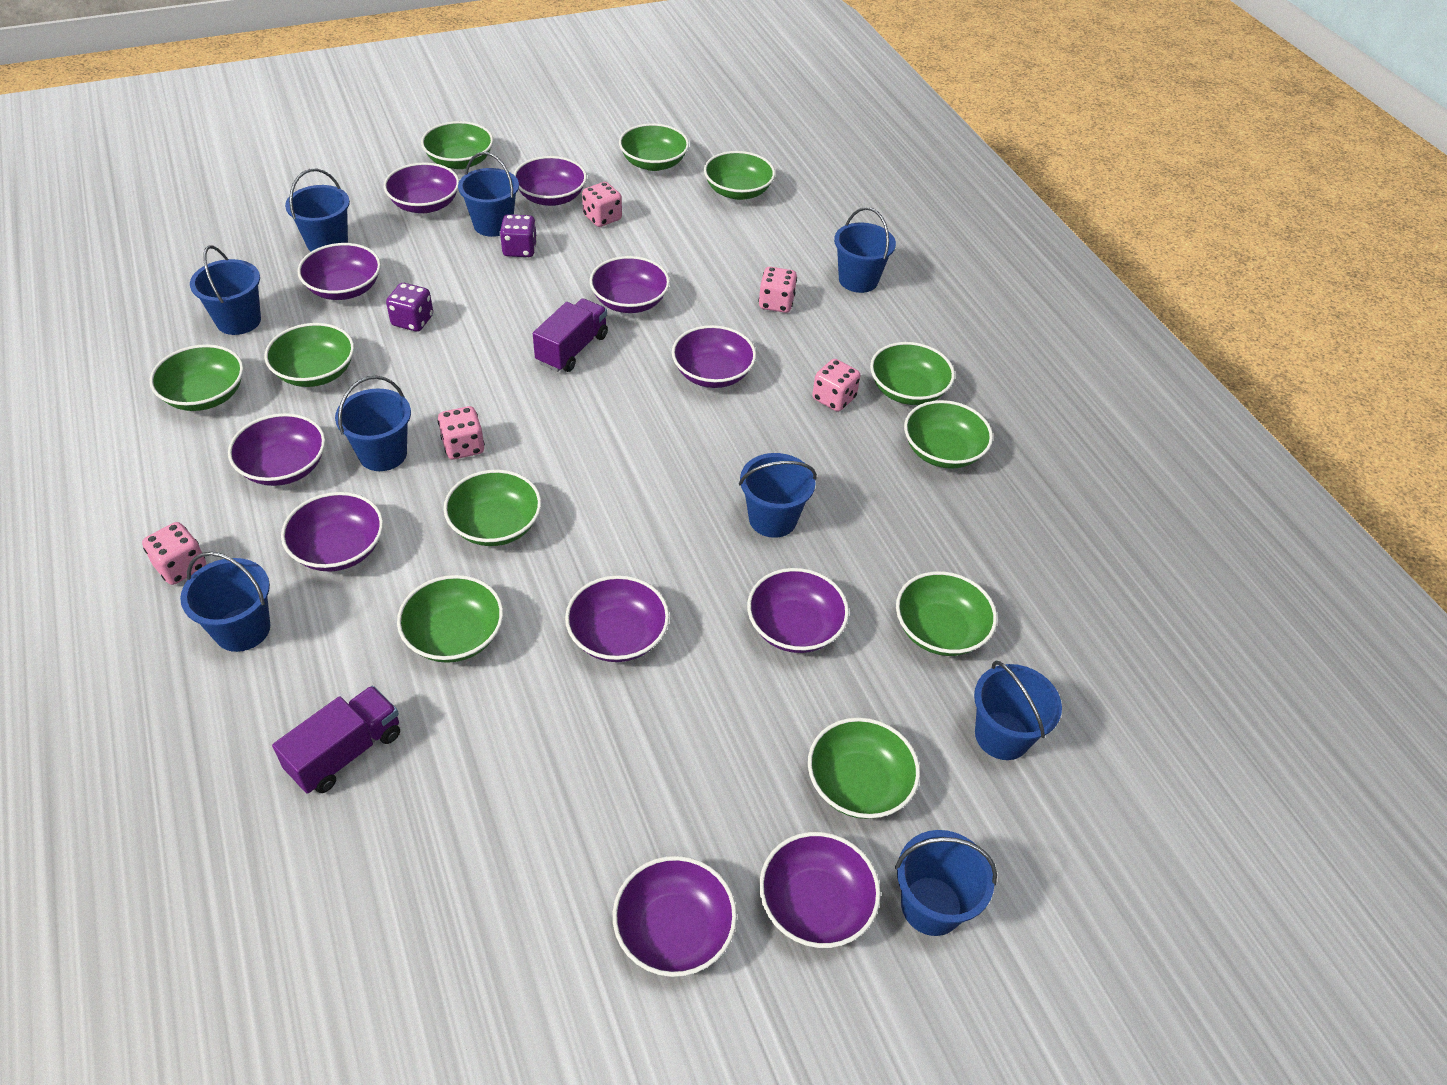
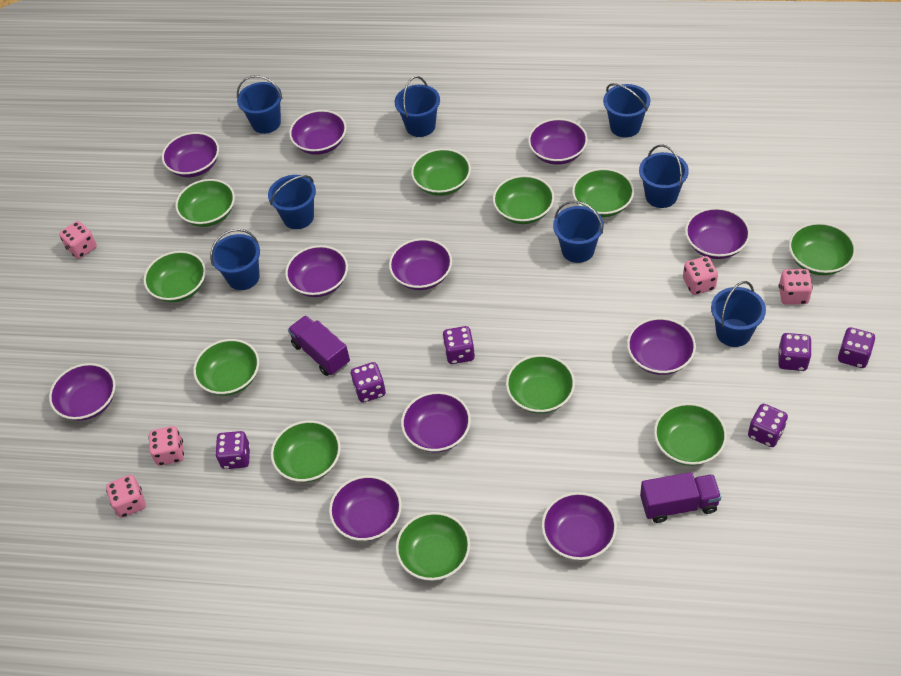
blue bucket: 9 -> 8
purple dice: 2 -> 6

